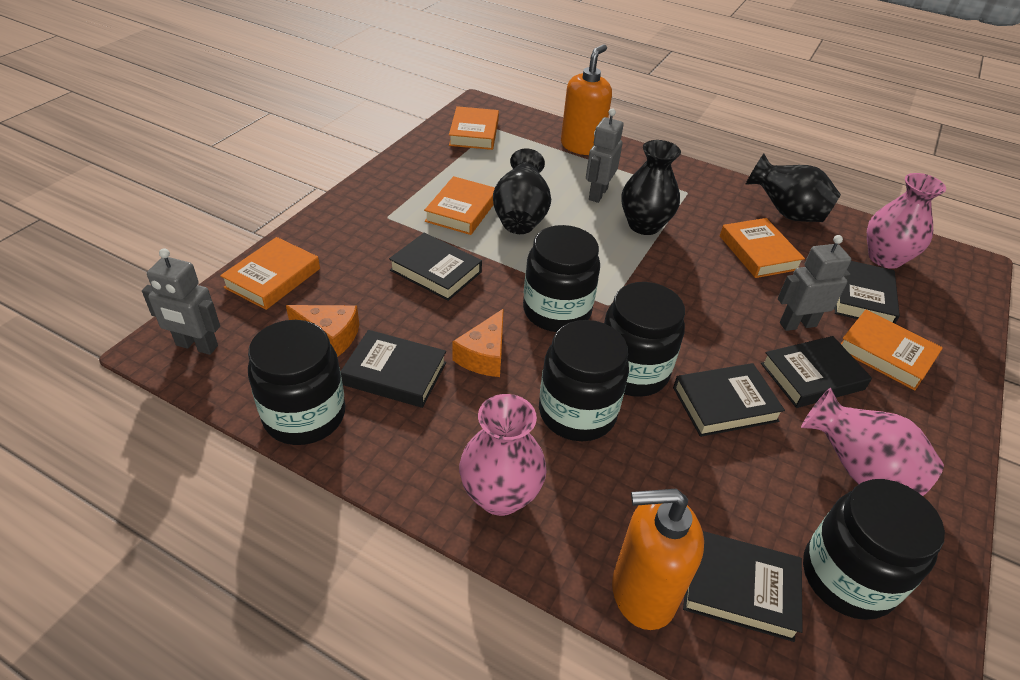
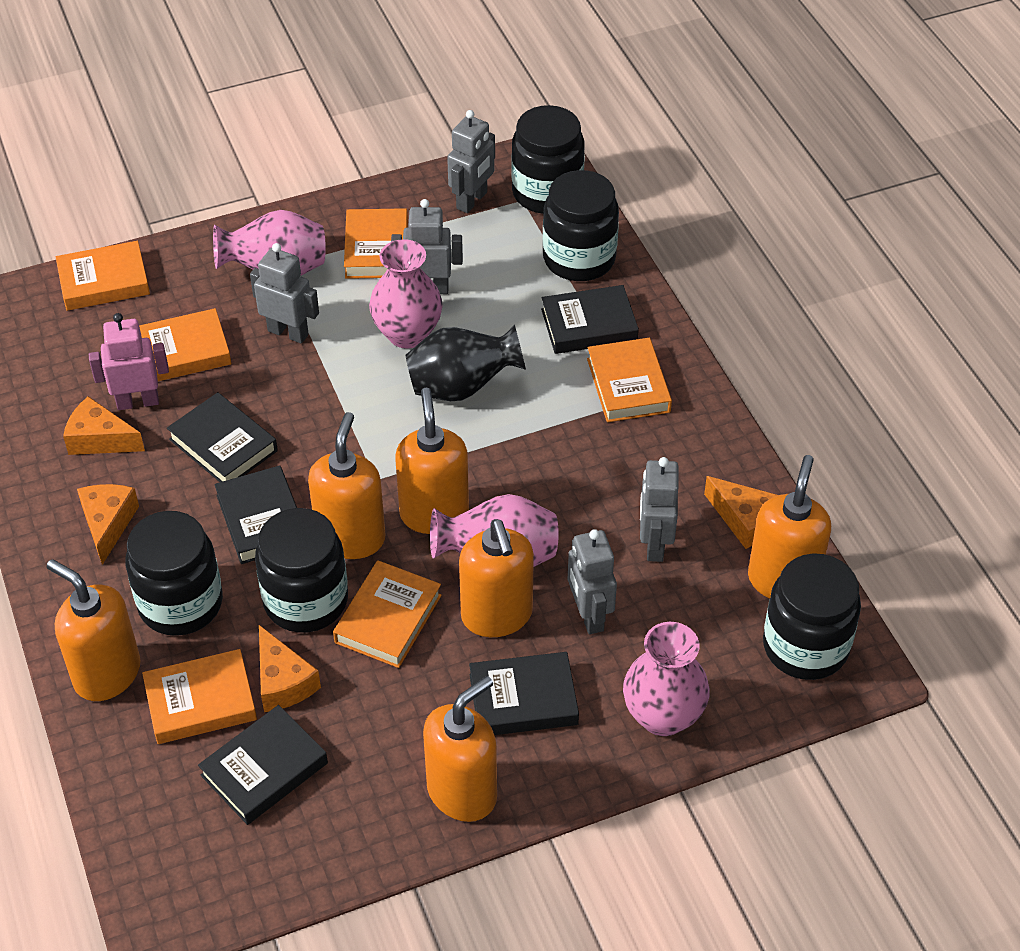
black book: 6 -> 5
black vase: 3 -> 1
grey robot: 3 -> 5
orange book: 5 -> 6
orange cheese: 2 -> 4
orange soap dispenser: 2 -> 6
pink robot: 0 -> 1
pink vase: 3 -> 4

